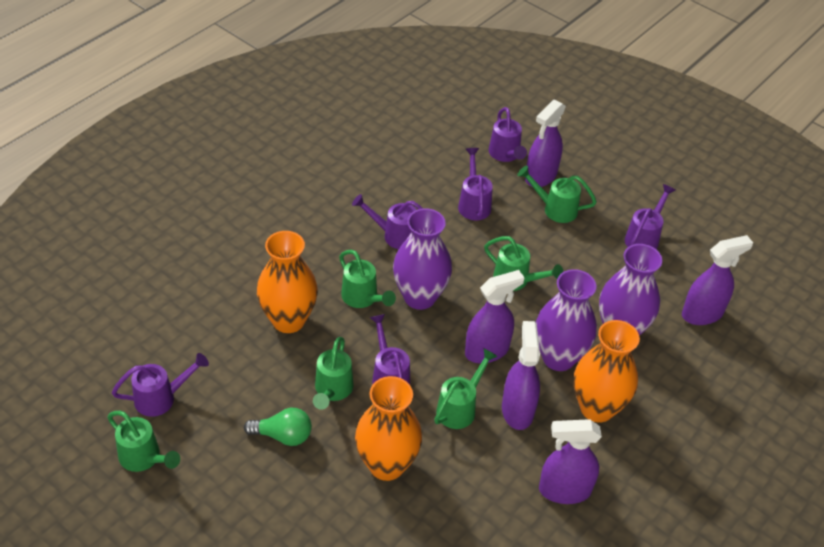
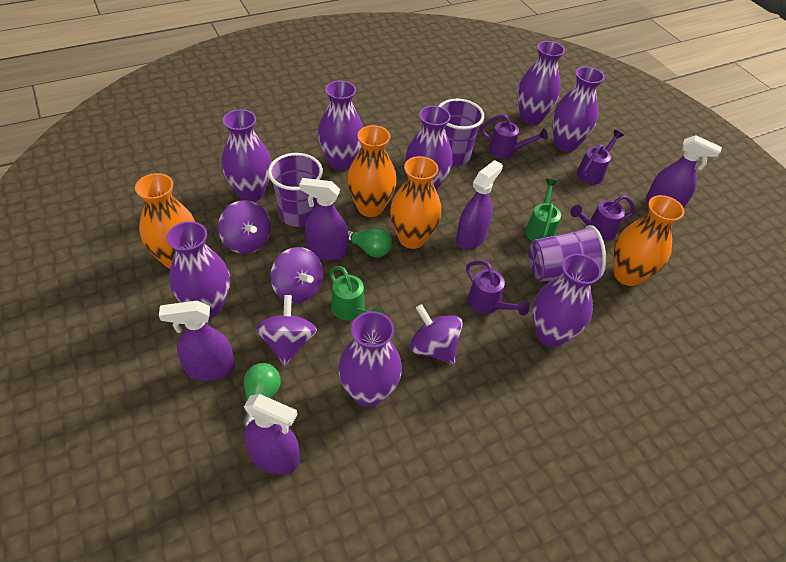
green light bulb: 1 -> 2
green watering can: 6 -> 2
orange vase: 3 -> 4
purple cup: 0 -> 3
purple spinning top: 0 -> 4
purple vase: 3 -> 8
purple watering can: 6 -> 4

